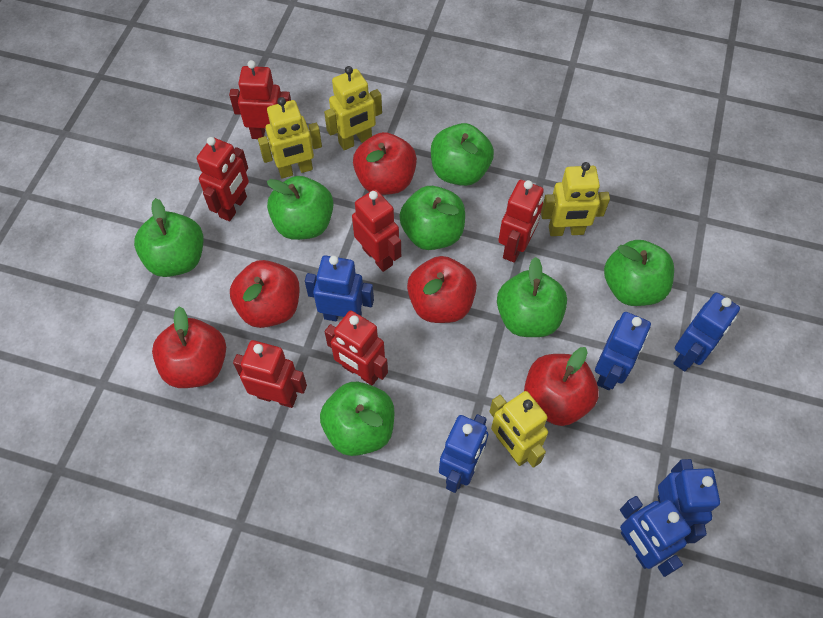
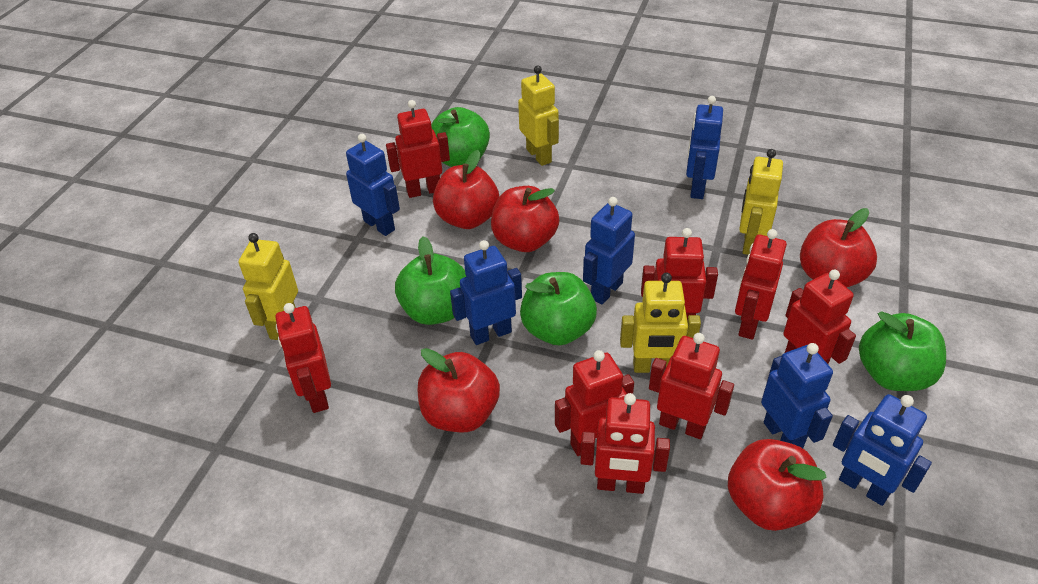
green apple: 7 -> 4
red robot: 6 -> 8

